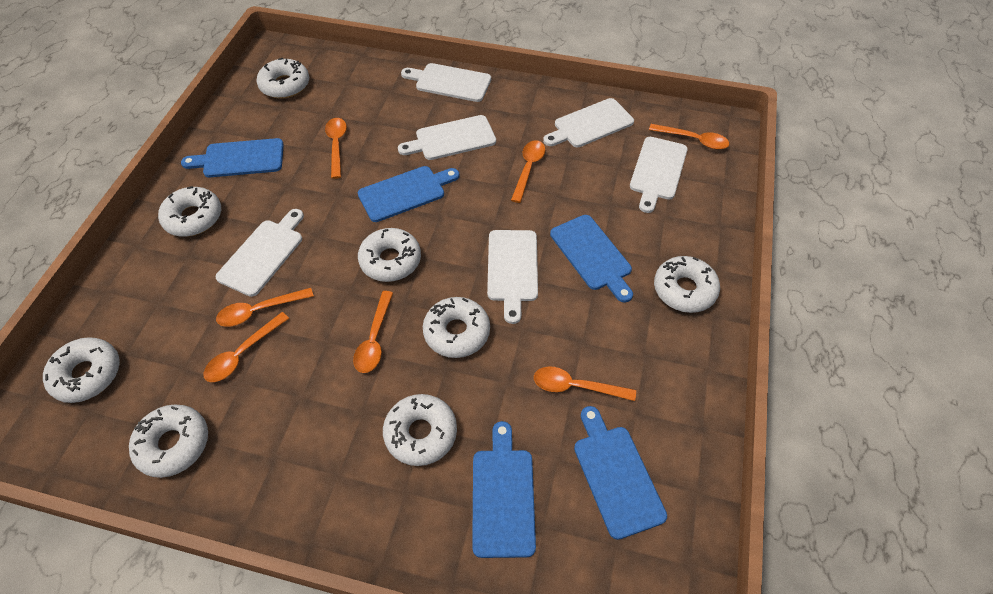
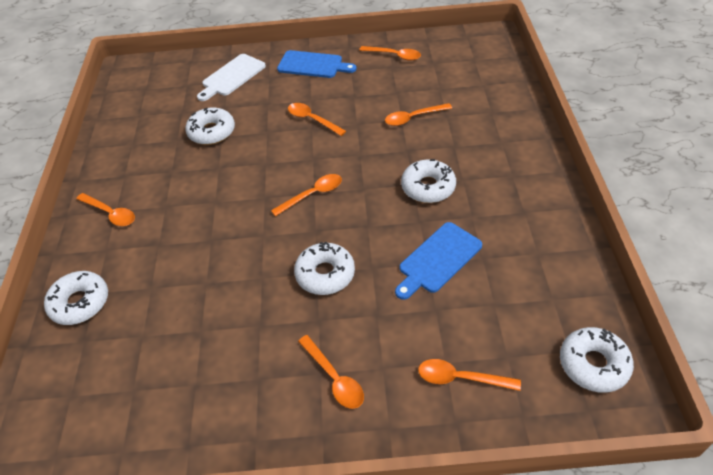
blue cutting board: 5 -> 2
white cutting board: 6 -> 1
white donut: 8 -> 5

